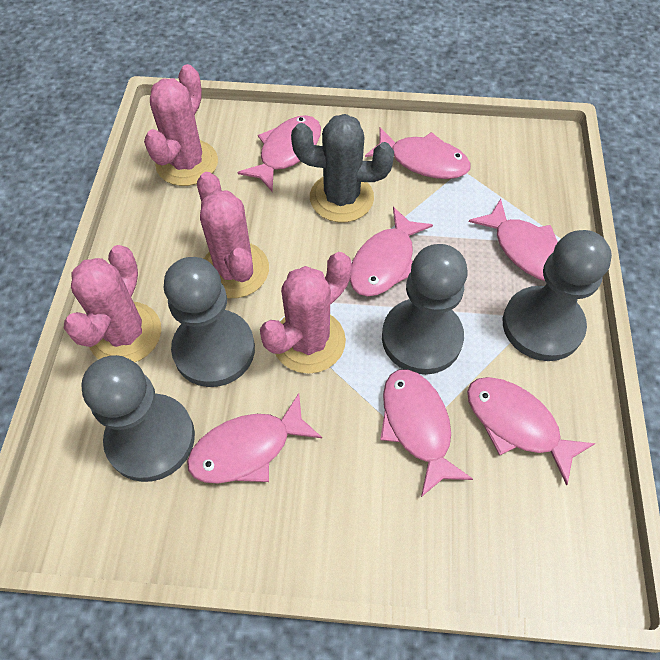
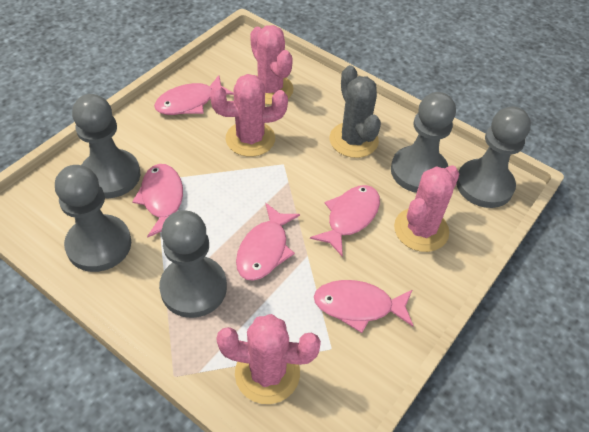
grey pawn: 4 -> 5
pink fish: 7 -> 5

